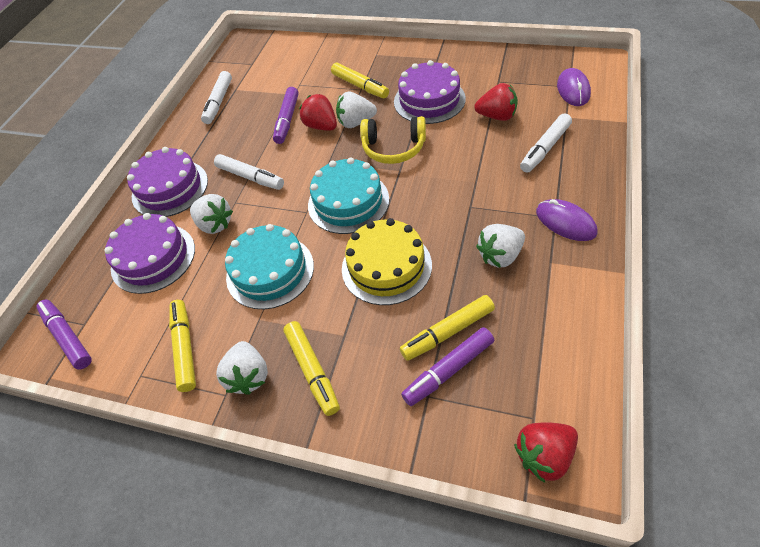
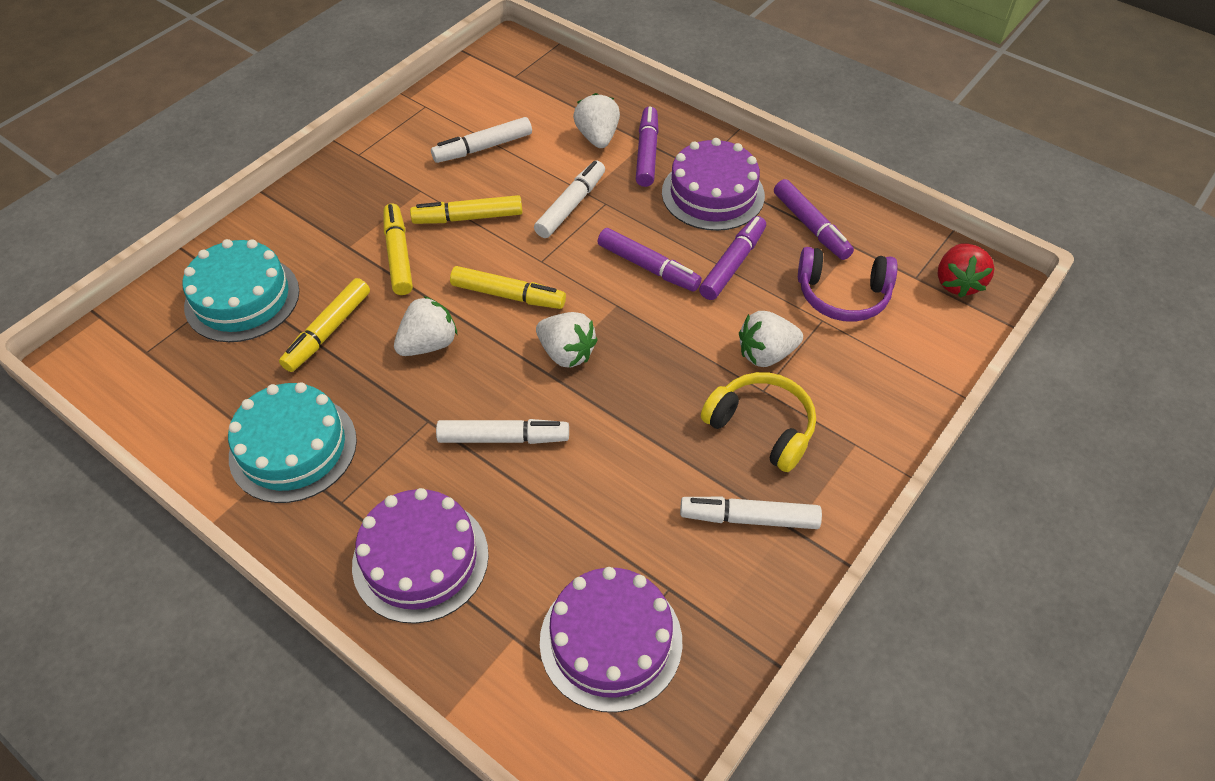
purple headphones: 0 -> 1
purple marker: 3 -> 4
purple mouse: 2 -> 0
red strawberry: 3 -> 1
white marker: 3 -> 4
yellow cake: 1 -> 0

